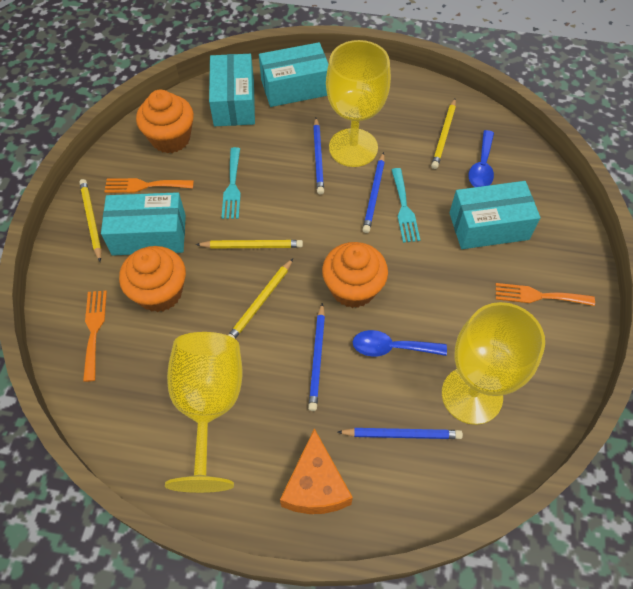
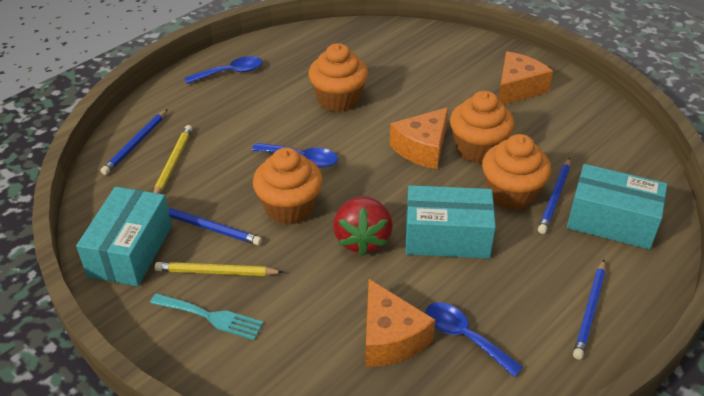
blue spoon: 2 -> 3
orange cheese: 1 -> 3
orange cupcake: 3 -> 4
orange fork: 3 -> 0
red strawberry: 0 -> 1
turquoise box: 4 -> 3
turquoise fork: 2 -> 1
yellow goblet: 3 -> 0
yellow pencil: 4 -> 2

